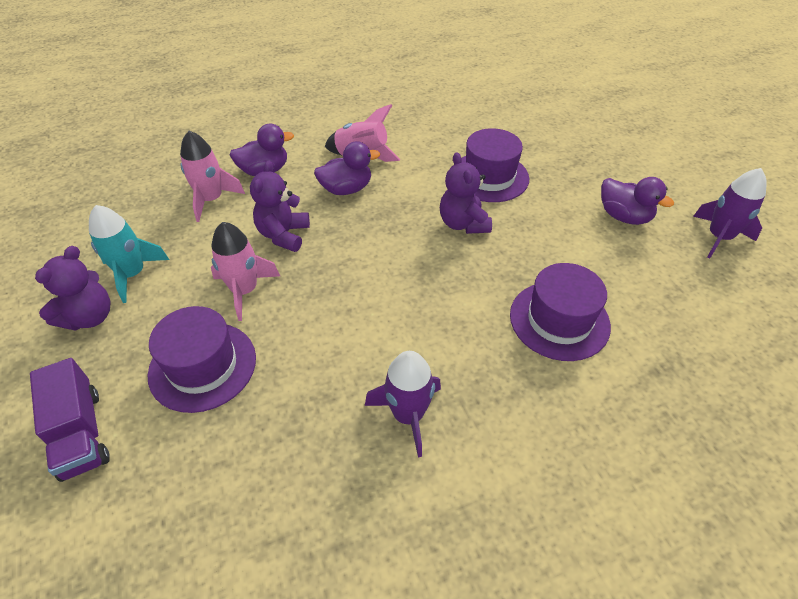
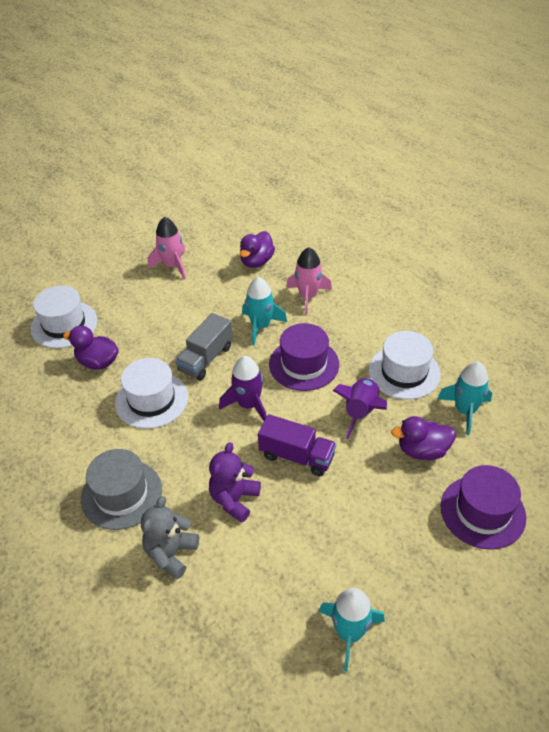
grey hat: 0 -> 1
grey teddy bear: 0 -> 1
grey truck: 0 -> 1
pink rocket: 3 -> 2
purple hat: 3 -> 2
purple teddy bear: 3 -> 1
turquoise rocket: 1 -> 3
white hat: 0 -> 3

